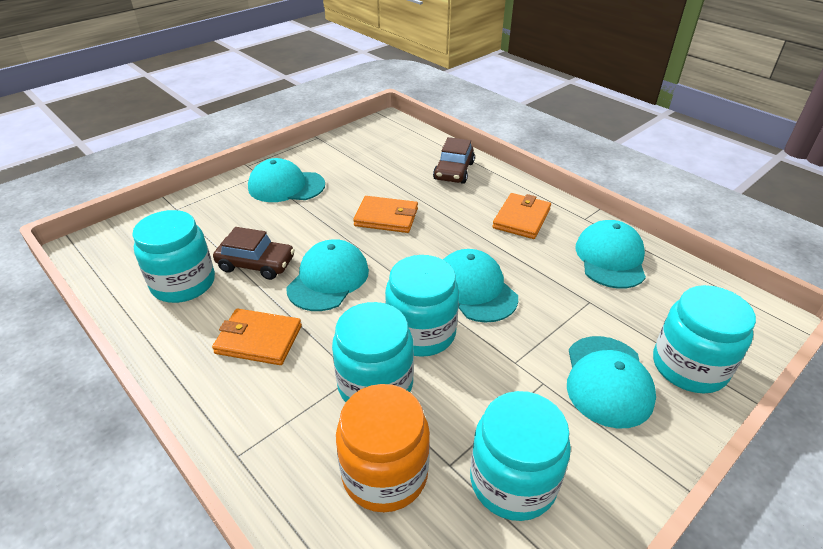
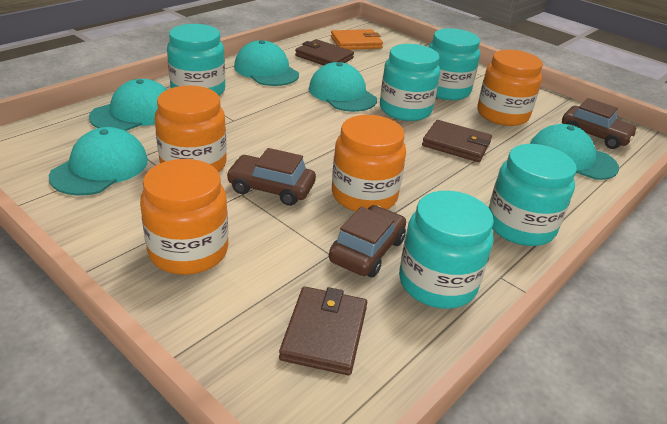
brown car: 2 -> 3
brown wallet: 0 -> 3
orange jar: 1 -> 4
orange wallet: 3 -> 1

